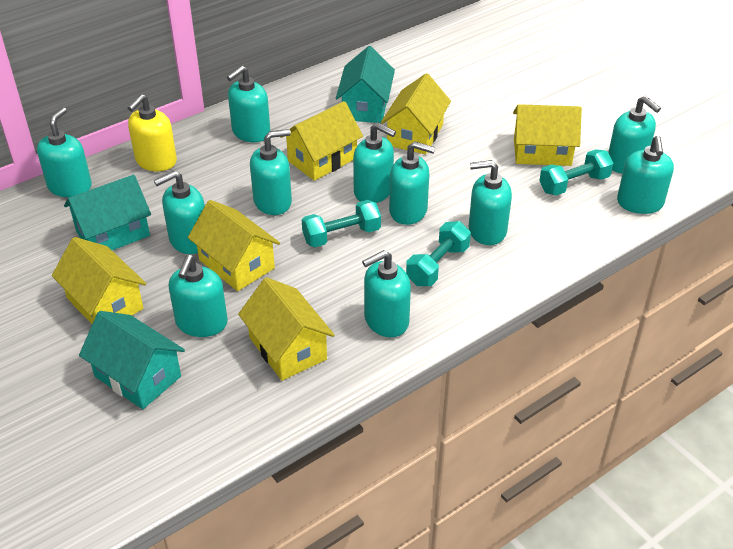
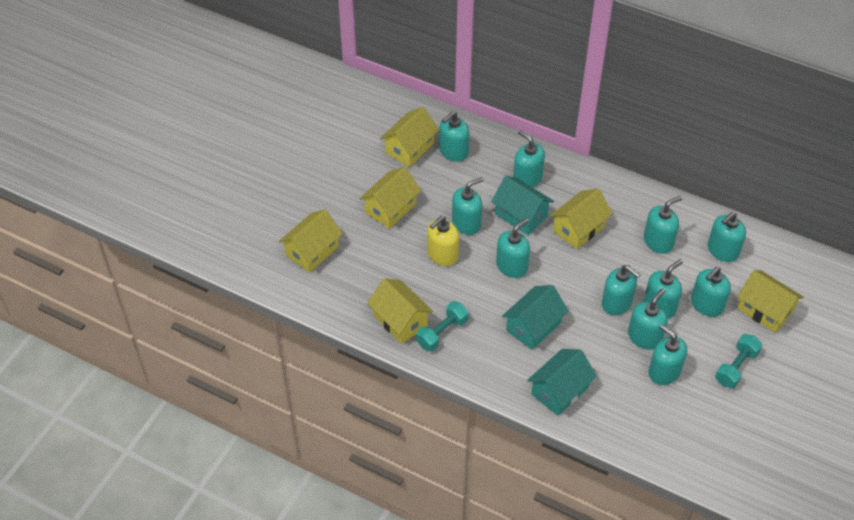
turquoise dumbbell: 3 -> 2

